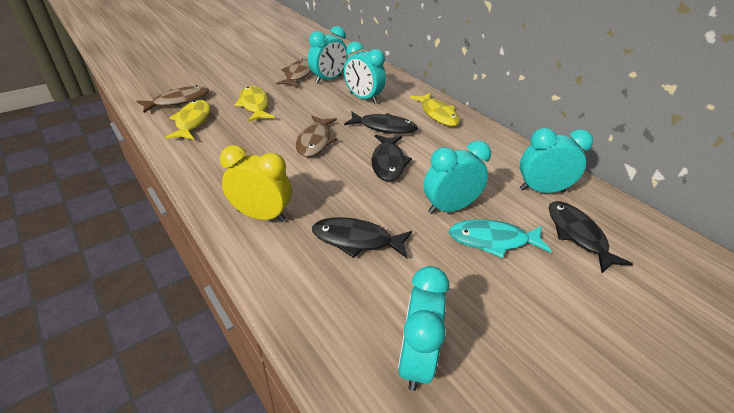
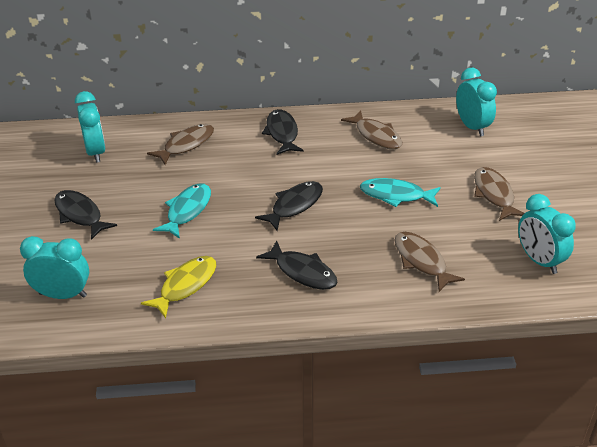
brown fish: 3 -> 4
turquoise clock: 5 -> 4
turquoise fish: 1 -> 2
yellow clock: 1 -> 0
yellow fish: 3 -> 1

